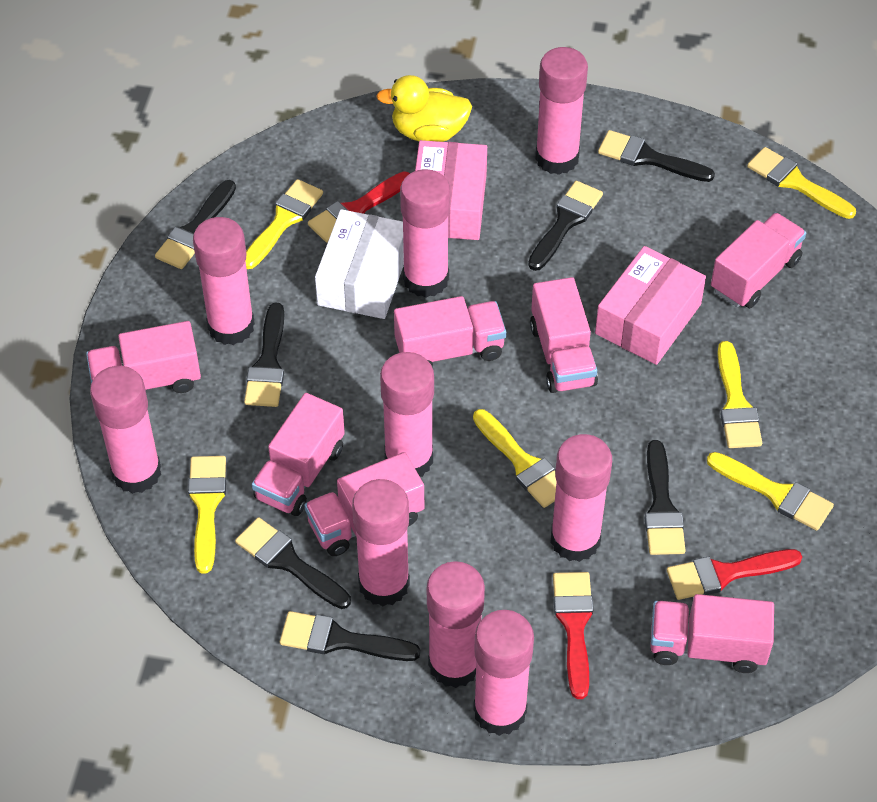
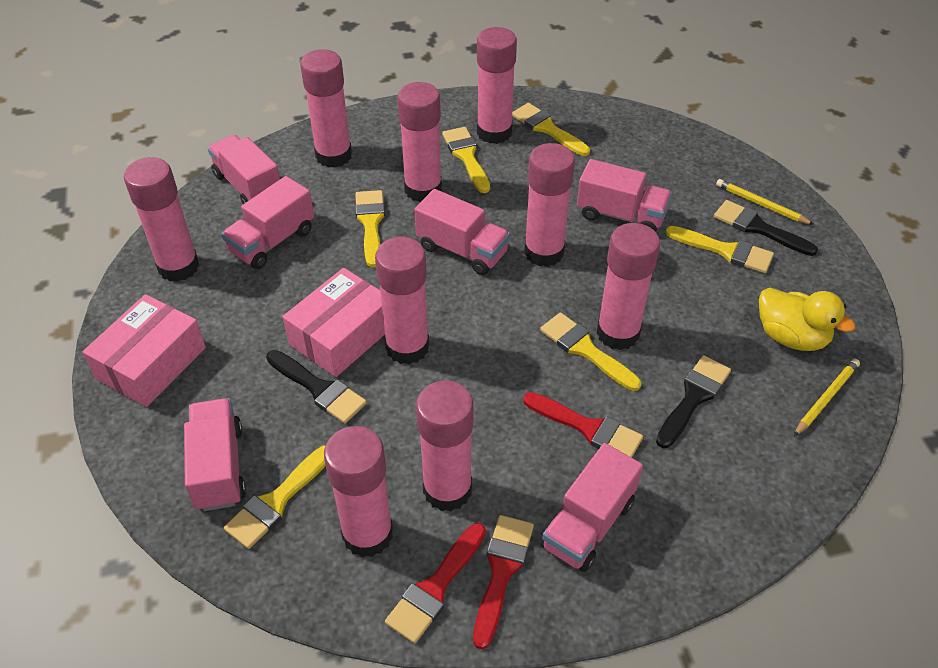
black brush: 7 -> 3
pink truck: 7 -> 6
white box: 1 -> 0
yellow pencil: 0 -> 2

